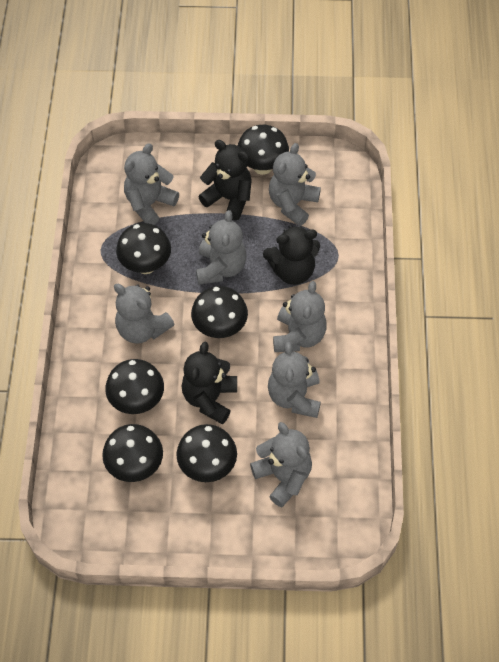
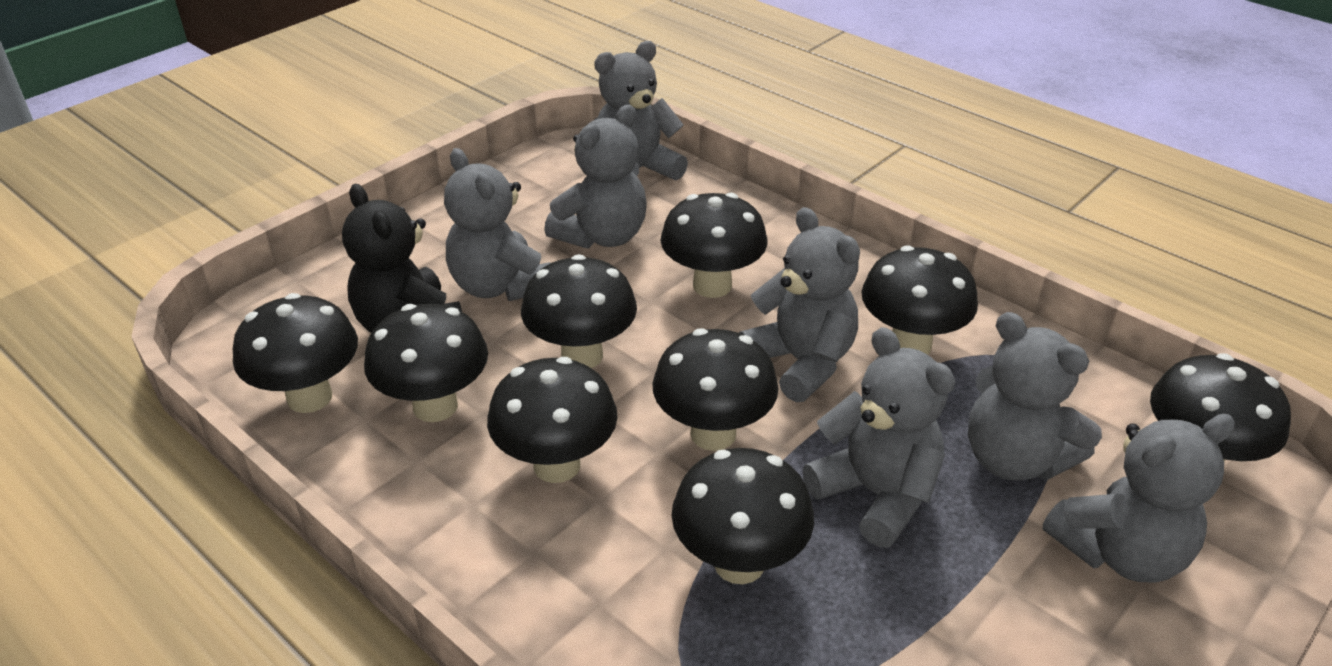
black mushroom: 6 -> 9
black teddy bear: 3 -> 1

